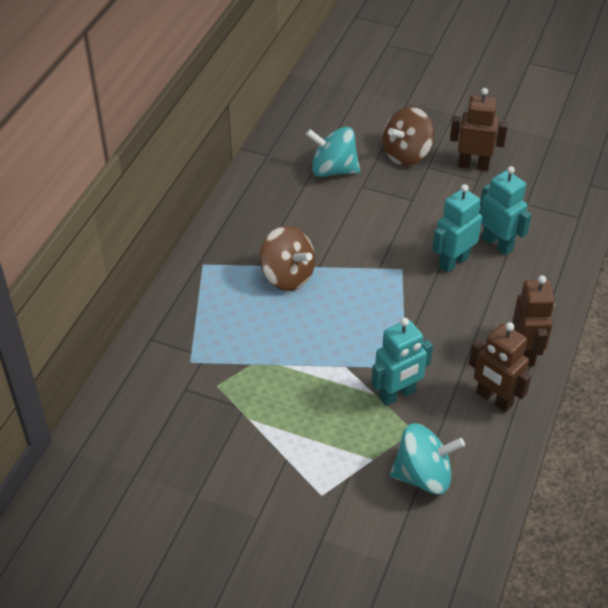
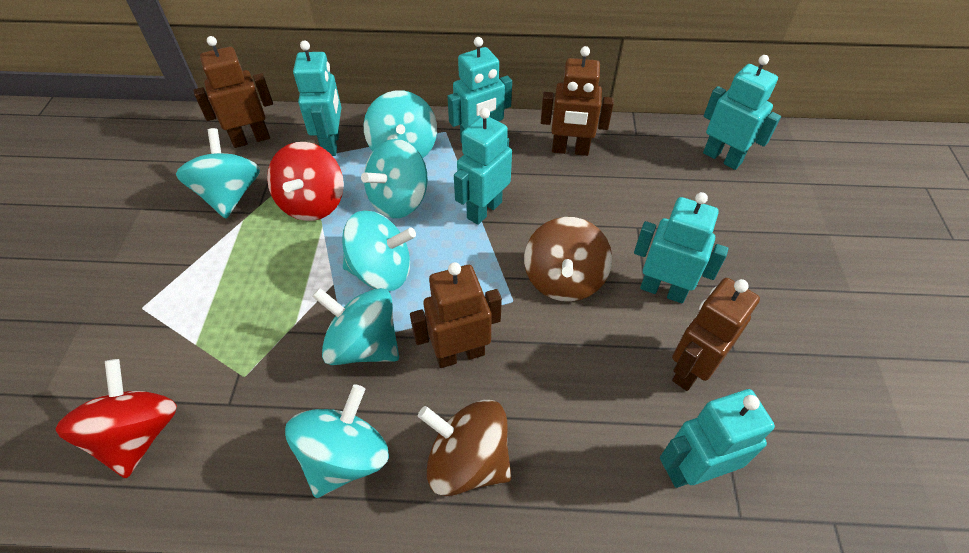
brown robot: 3 -> 4
red spinning top: 0 -> 2
turquoise robot: 3 -> 6
turquoise spinning top: 2 -> 6

